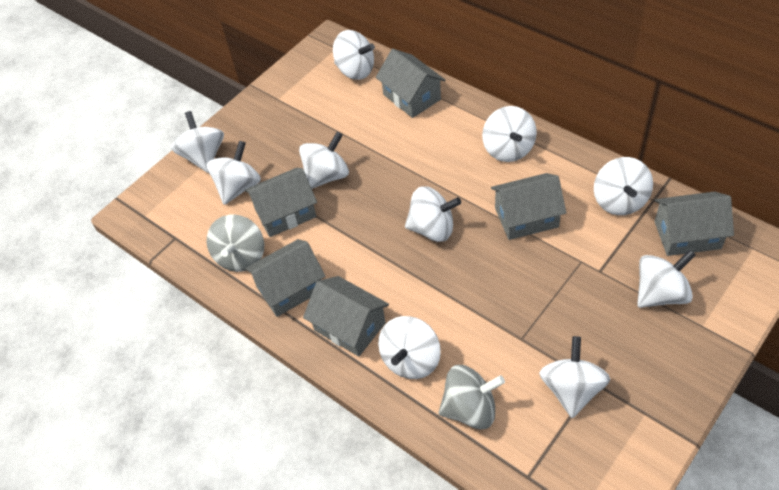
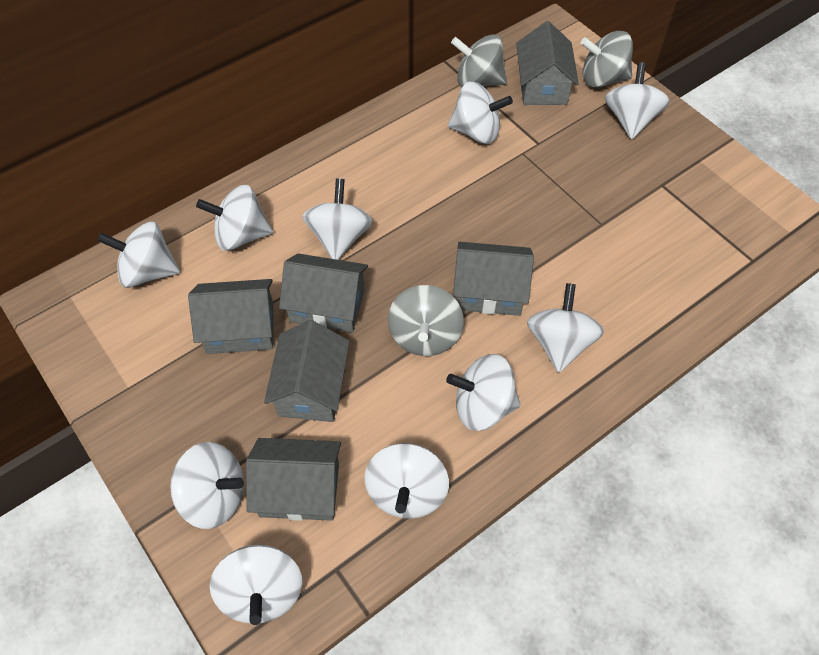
grey spinning top: 2 -> 3

